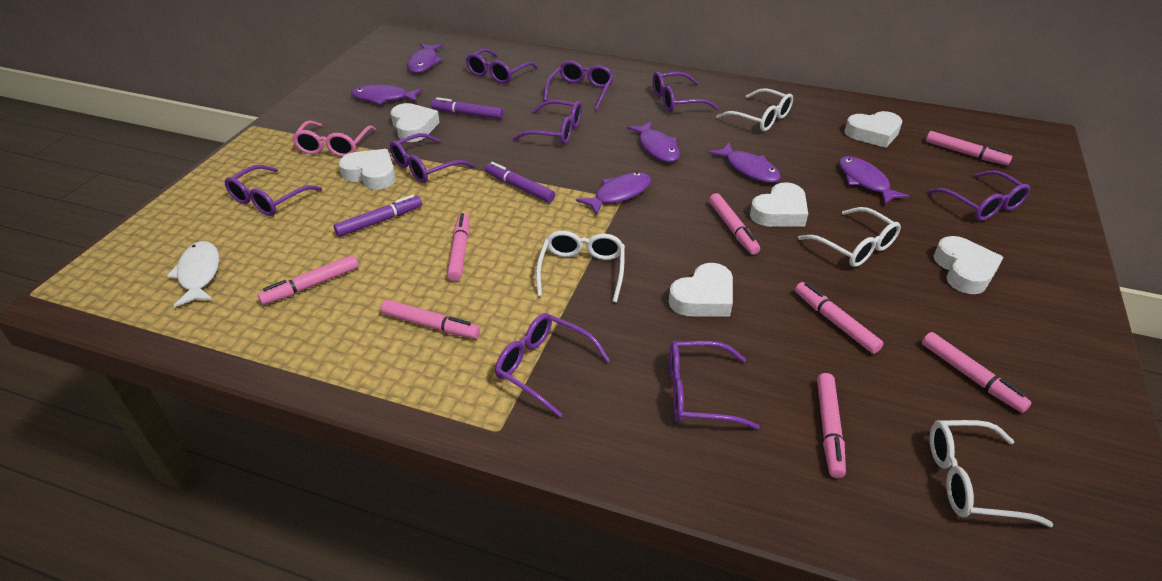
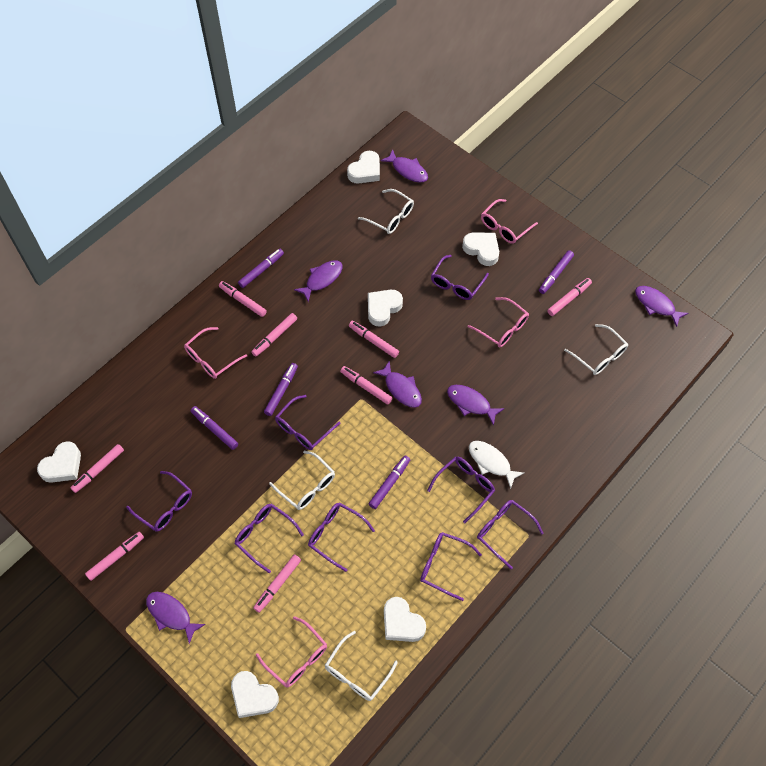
pink glasses: 1 -> 4
purple glasses: 9 -> 8
purple marker: 3 -> 5

